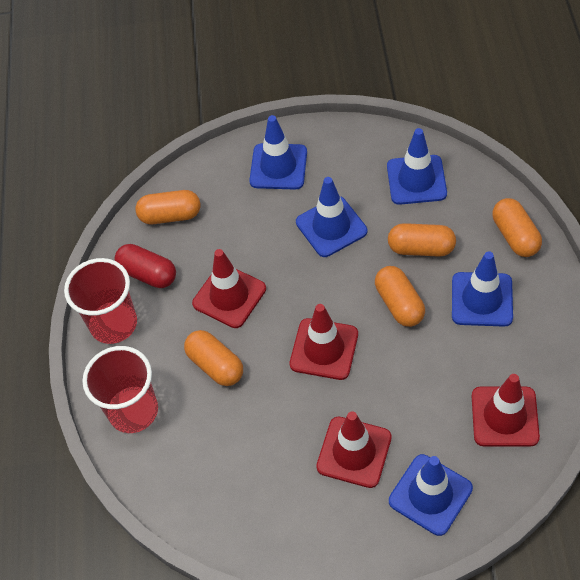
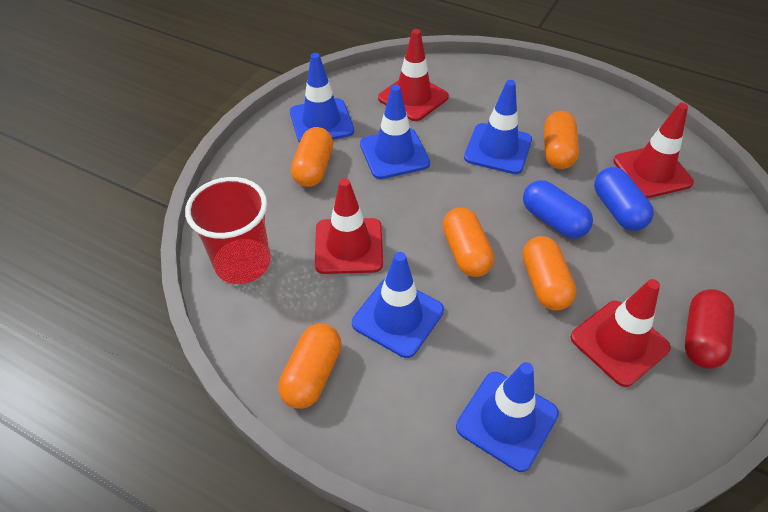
blue capsule: 0 -> 2
red cup: 2 -> 1

